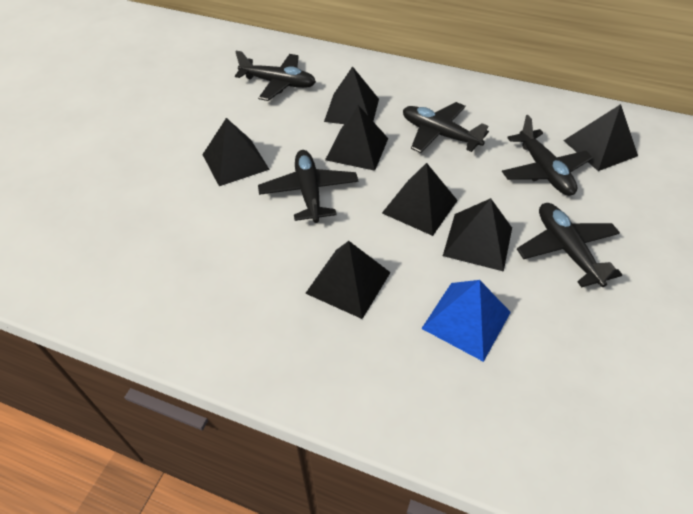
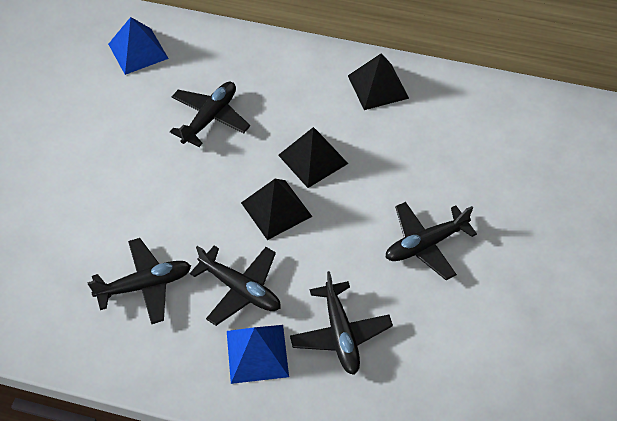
black pyramid: 7 -> 3
blue pyramid: 1 -> 2

